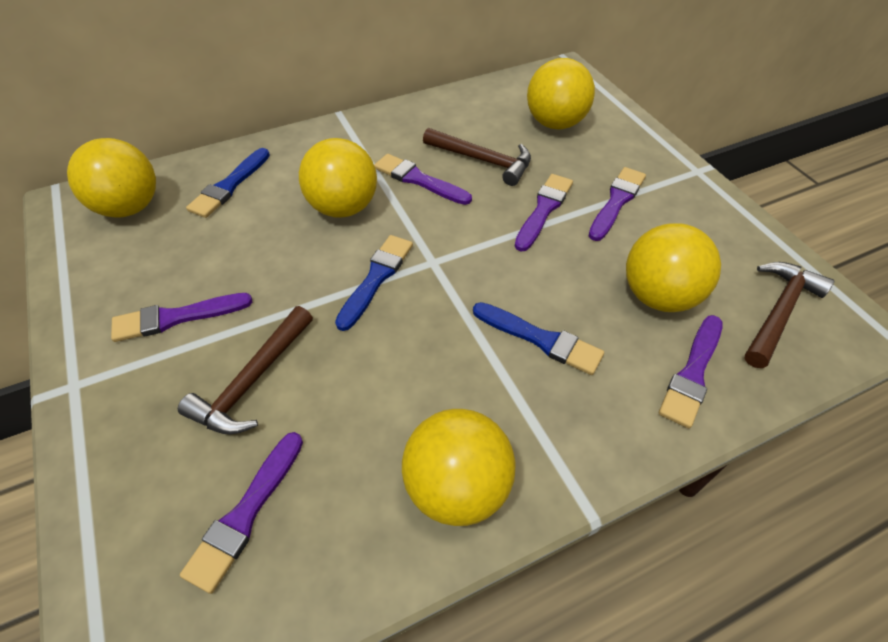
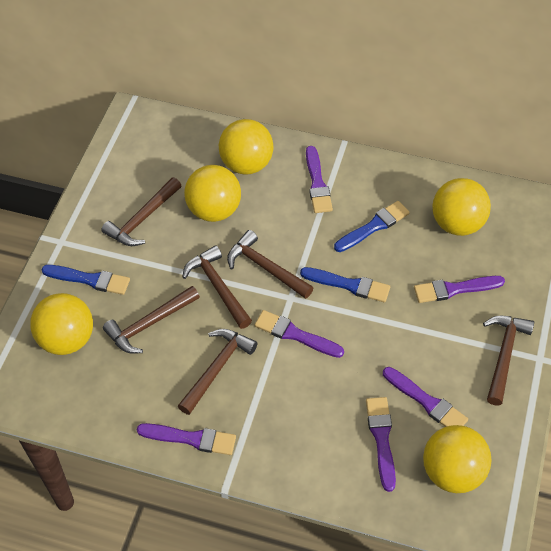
brown hammer: 3 -> 6

